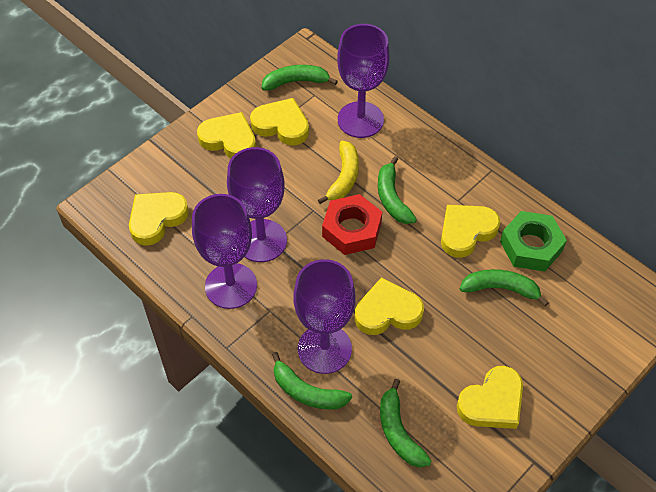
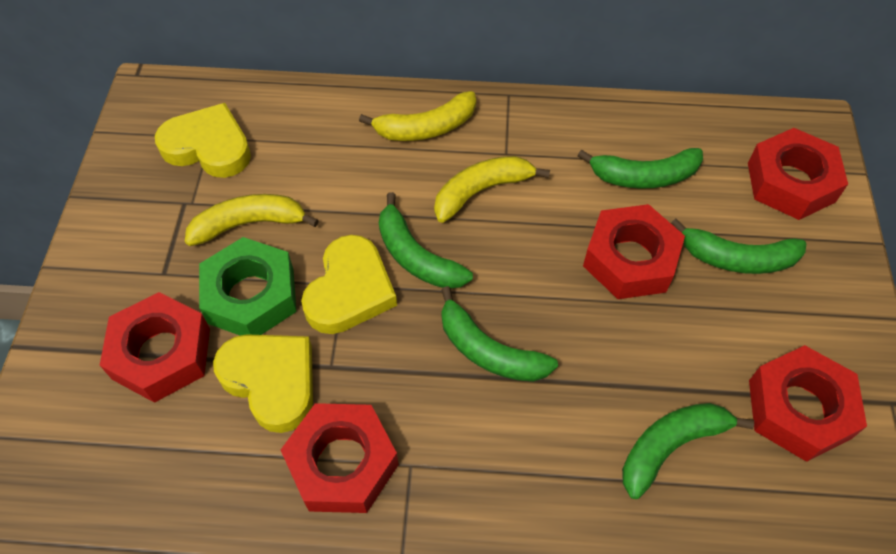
purple goblet: 4 -> 0
red nut: 1 -> 5
yellow banana: 1 -> 3
yellow heart: 6 -> 3

